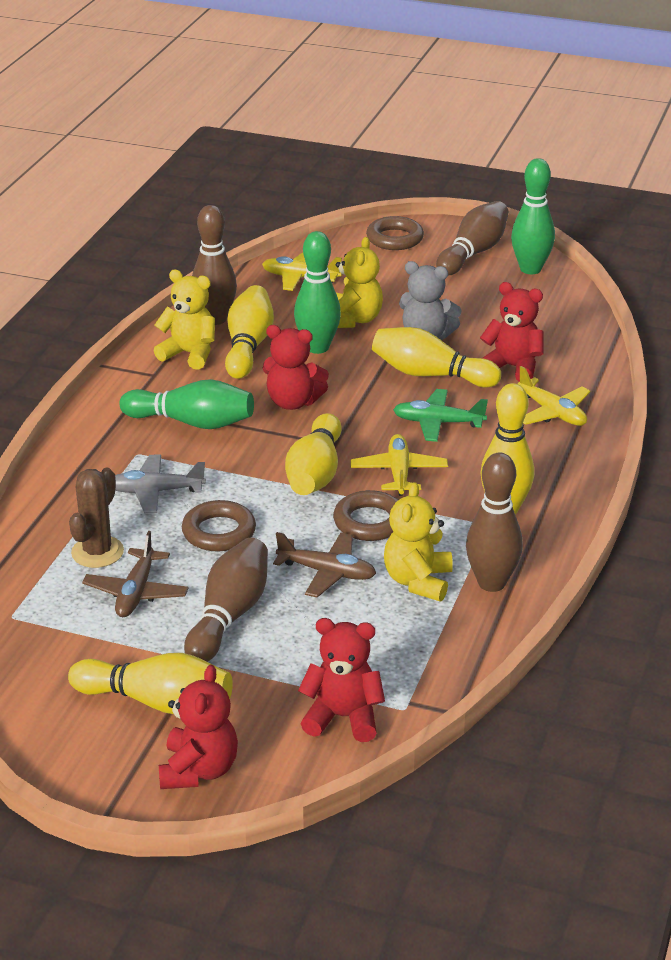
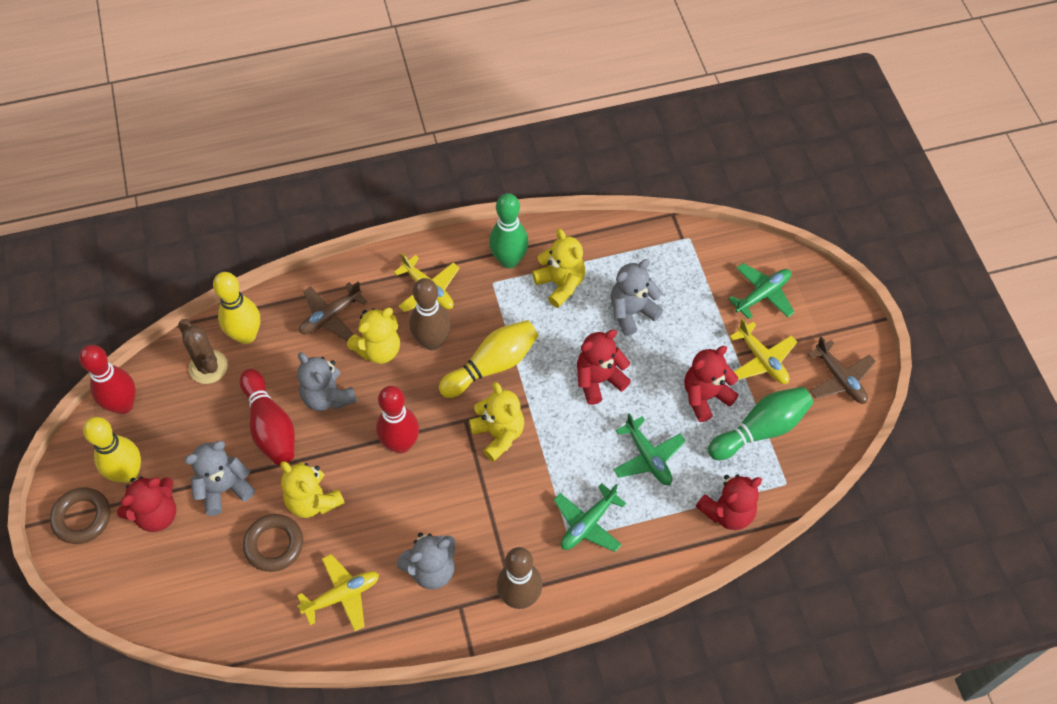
brown bowling pin: 4 -> 2
brown ring: 3 -> 2
green bowling pin: 3 -> 2
green plane: 1 -> 3
grey plane: 1 -> 0
grey teddy bear: 1 -> 4
red bowling pin: 0 -> 3
yellow bowling pin: 5 -> 3
yellow teddy bear: 3 -> 4

